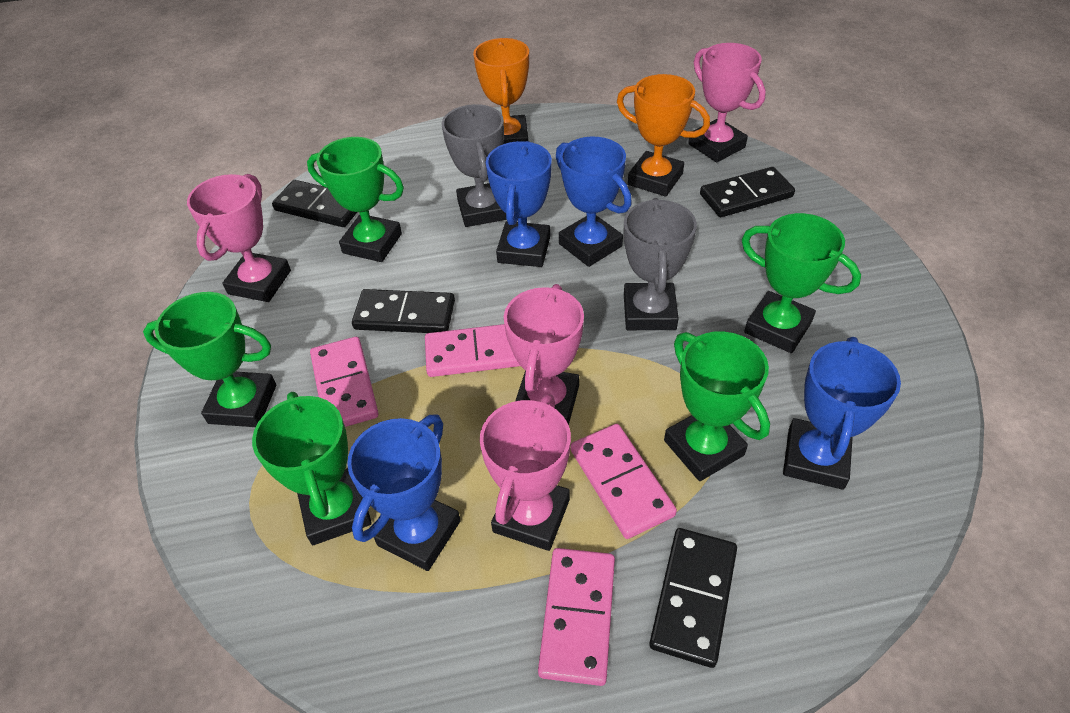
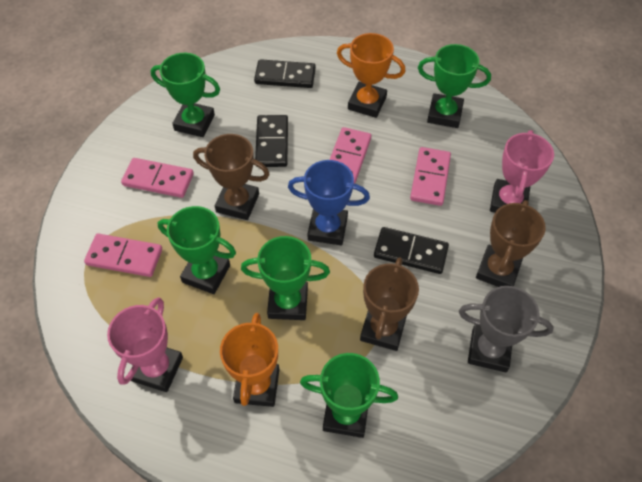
black domino: 4 -> 3
blue trophy: 4 -> 1
brown trophy: 0 -> 3
grey trophy: 2 -> 1
pink trophy: 4 -> 2

